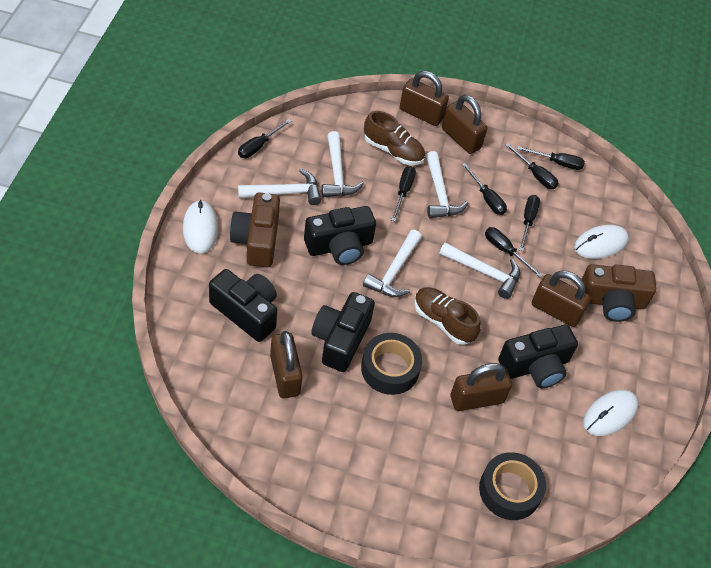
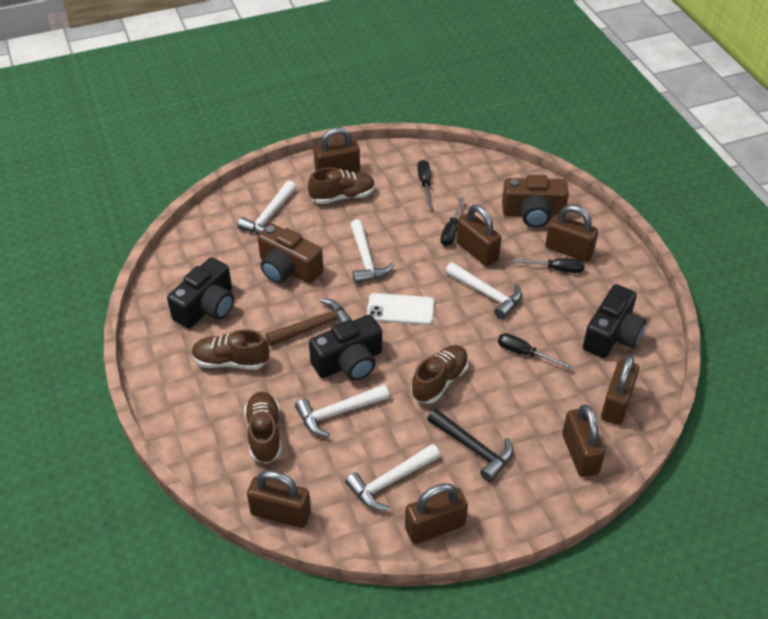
black camera: 4 -> 3
black hammer: 0 -> 1
black screwdriver: 7 -> 4
black tape: 2 -> 0
brown hammer: 0 -> 1
brown padlock: 5 -> 7
brown shoe: 2 -> 4
white mouse: 3 -> 0
white phone: 0 -> 1

